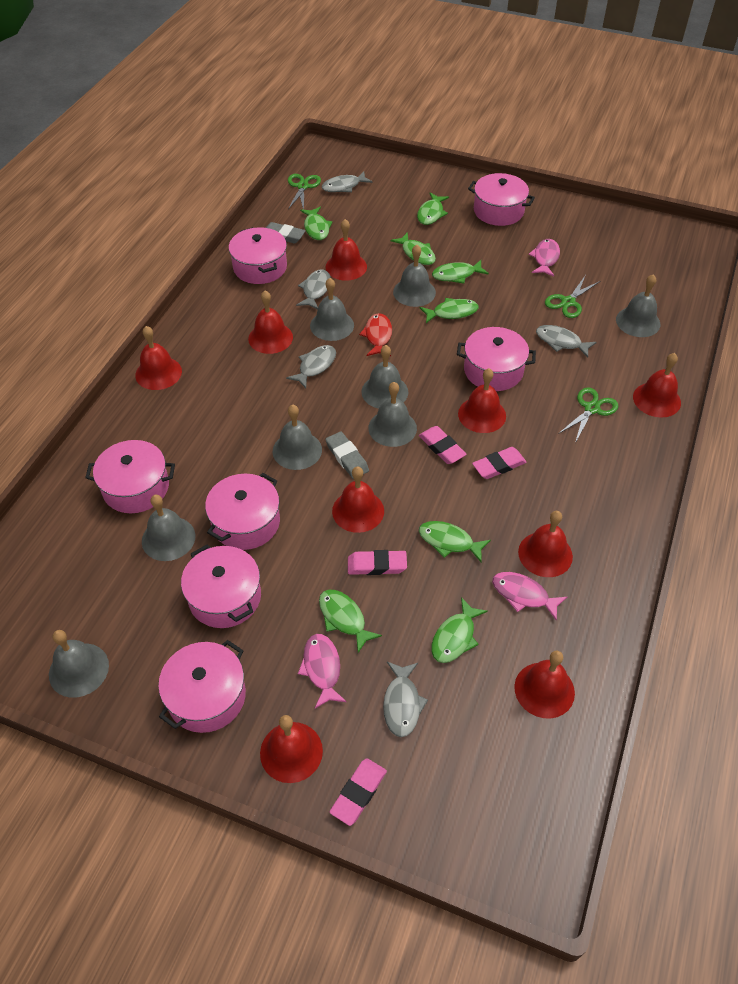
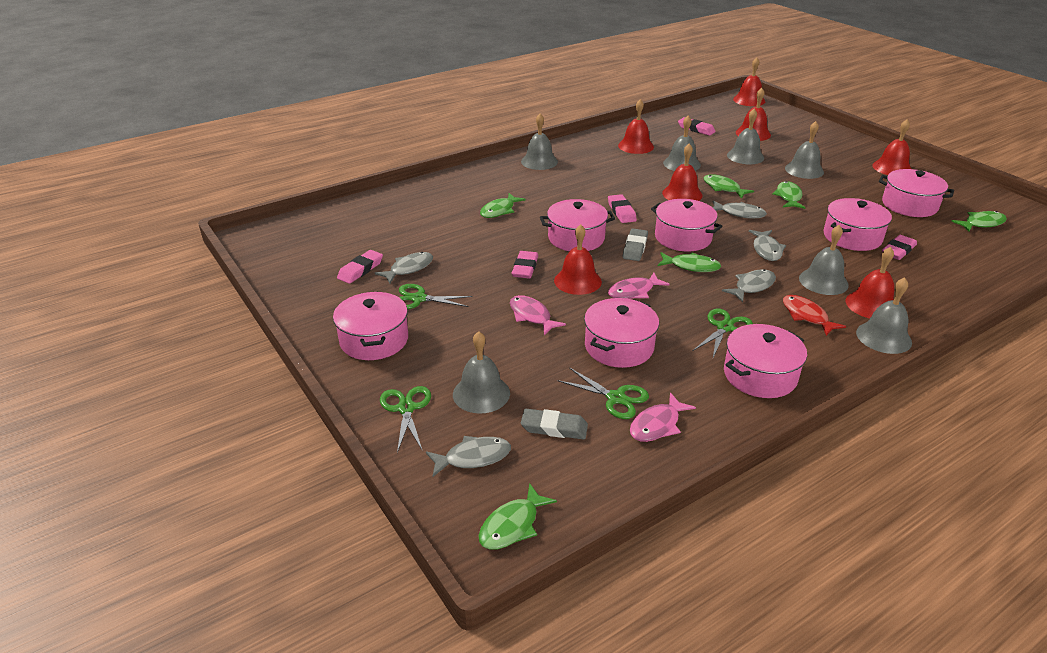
green fish: 8 -> 6
green scissors: 3 -> 4
grey bell: 8 -> 7
pink eraser: 4 -> 5
red bell: 9 -> 7

